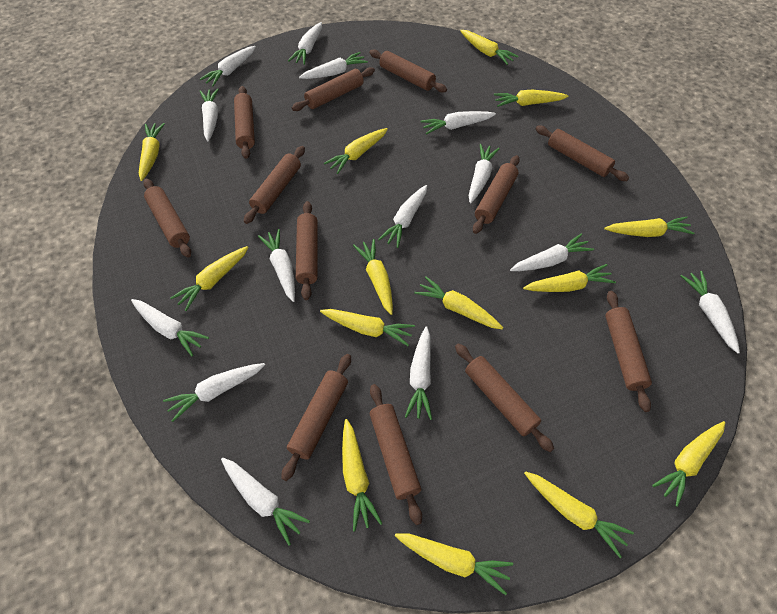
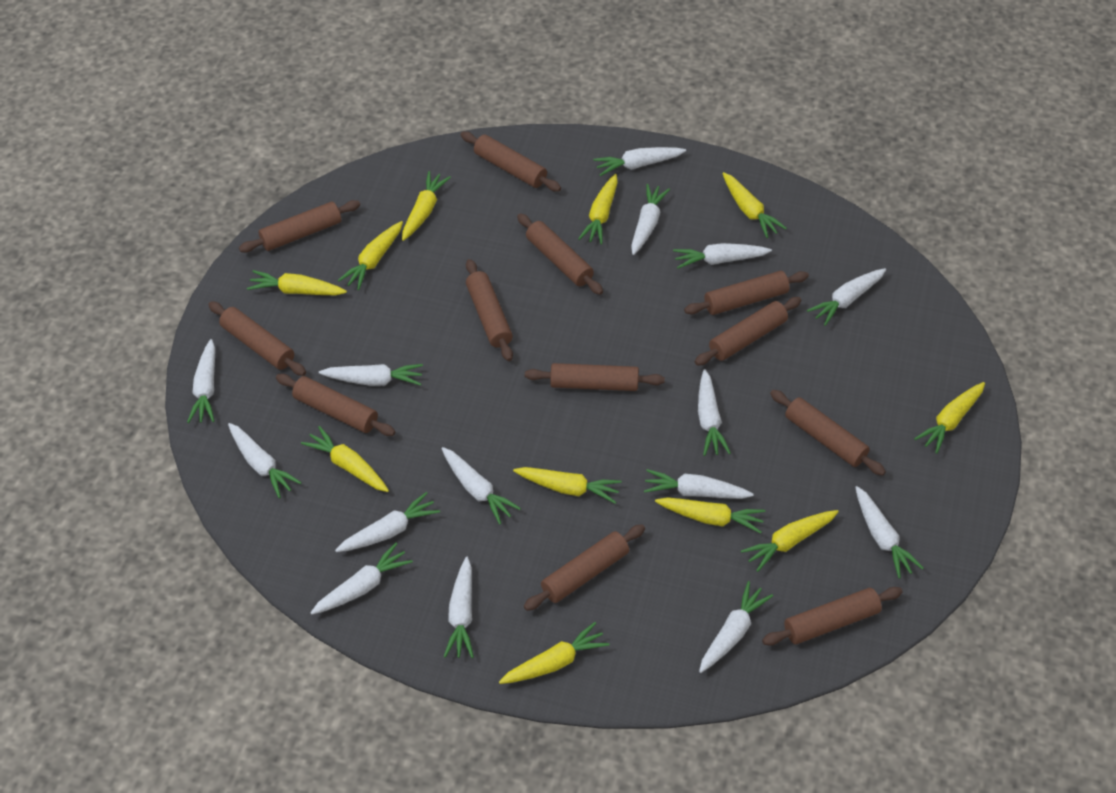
white carrot: 14 -> 15
yellow carrot: 14 -> 11

